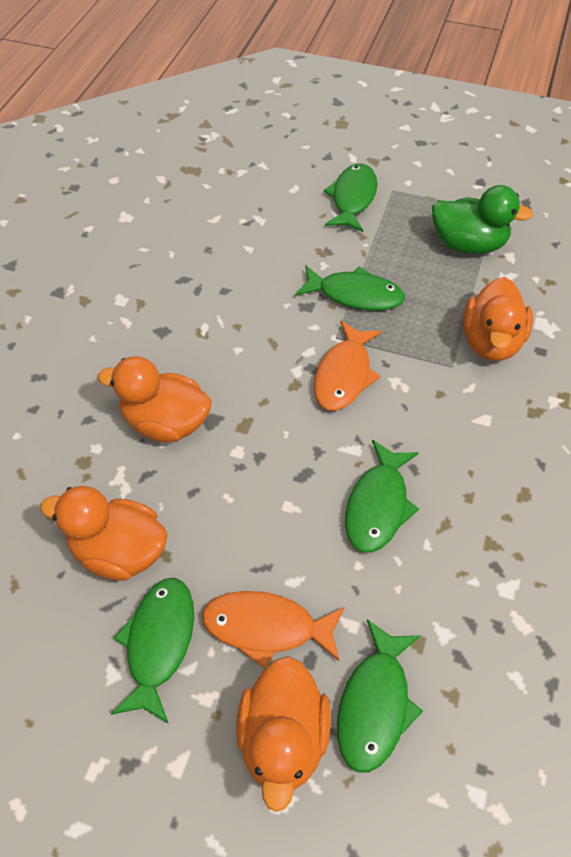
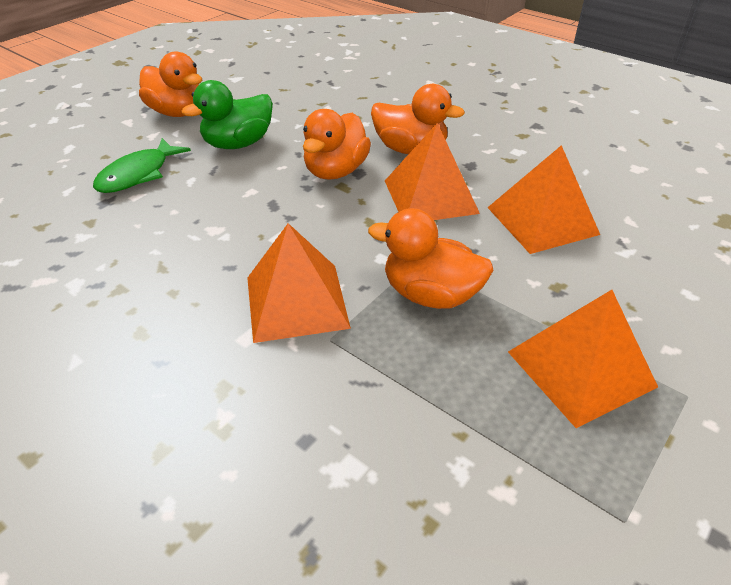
green fish: 5 -> 1
orange fish: 2 -> 0
orange pyramid: 0 -> 4

